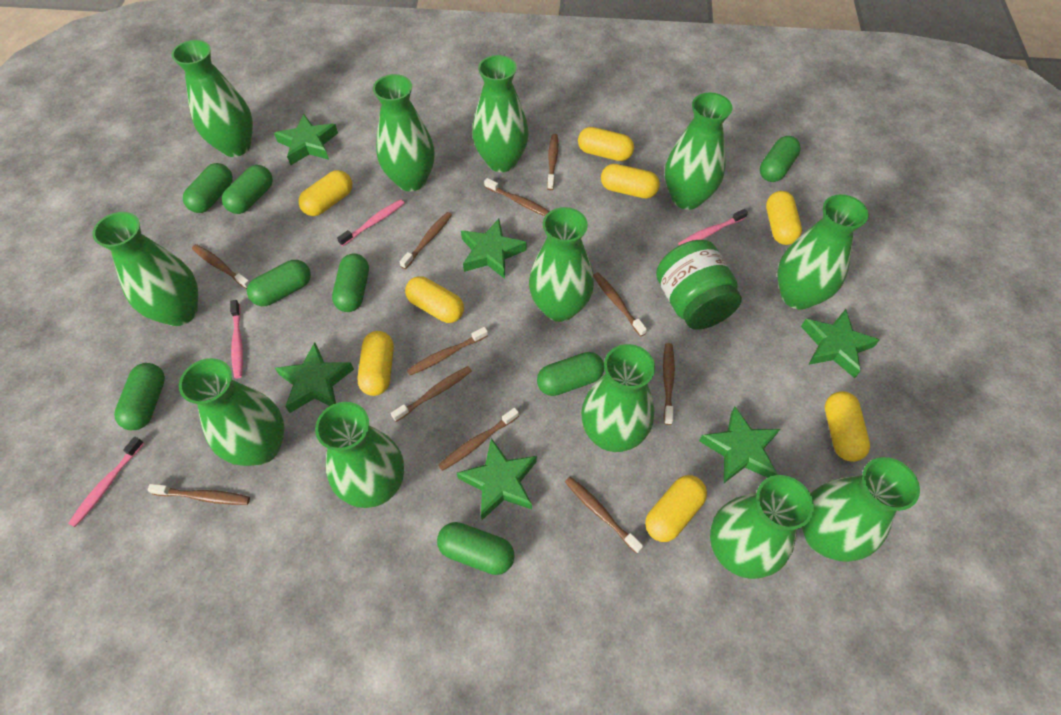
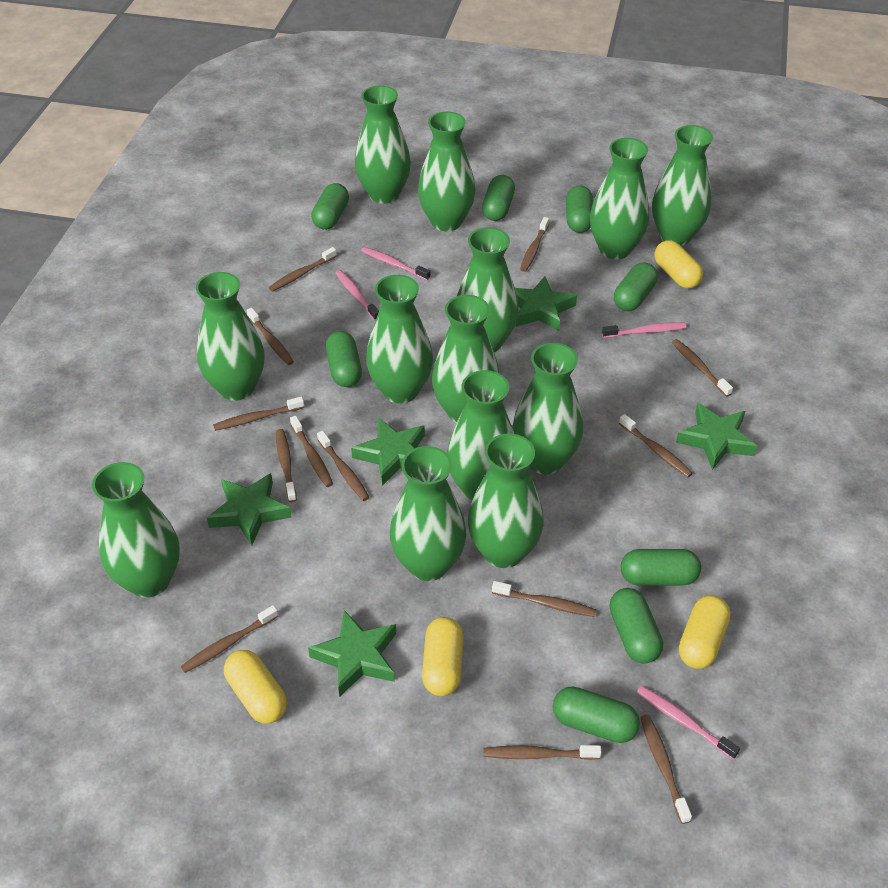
brown toothbrush: 11 -> 13
green jar: 1 -> 0
green star: 6 -> 5
green vase: 12 -> 13
yellow capsule: 8 -> 4

